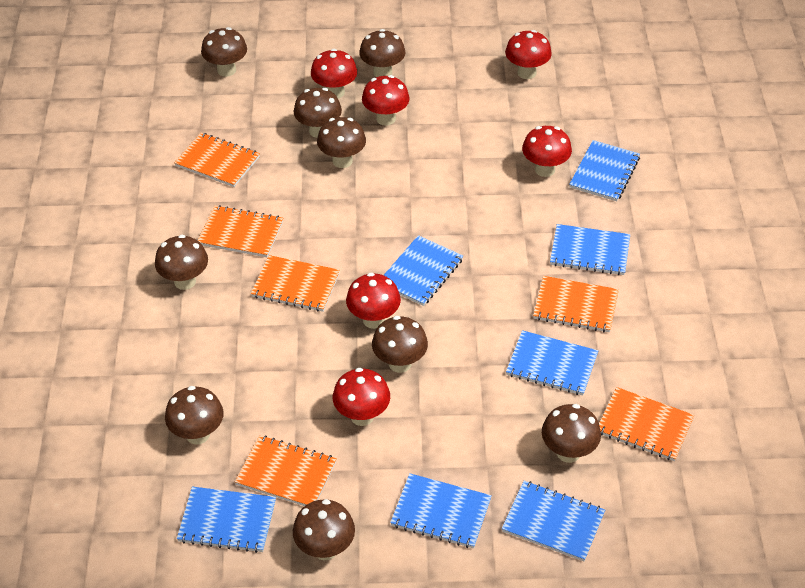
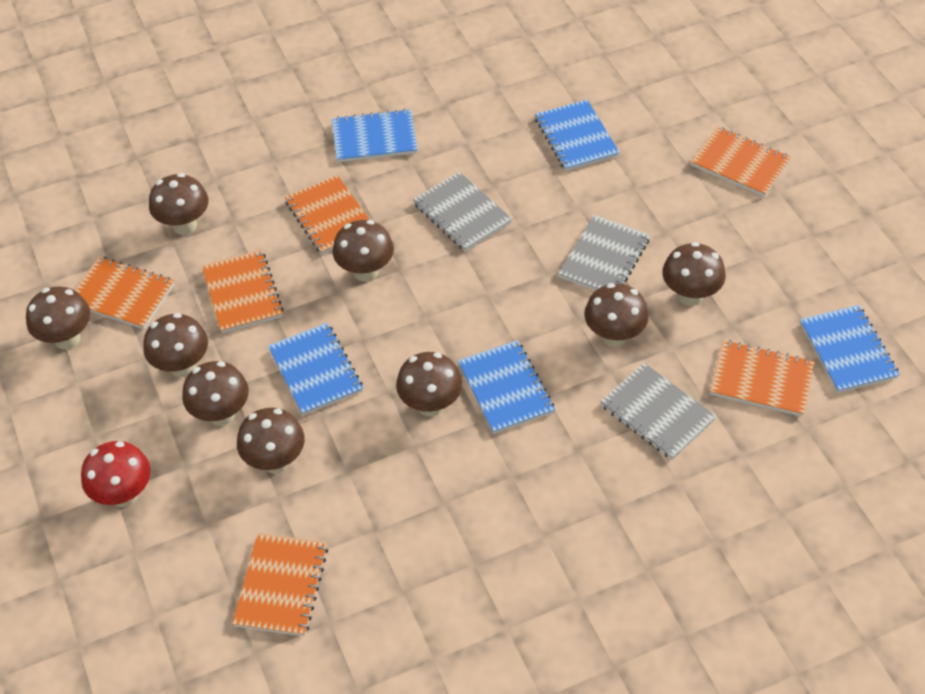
blue notebook: 7 -> 5
grey notebook: 0 -> 3
red mushroom: 6 -> 1

